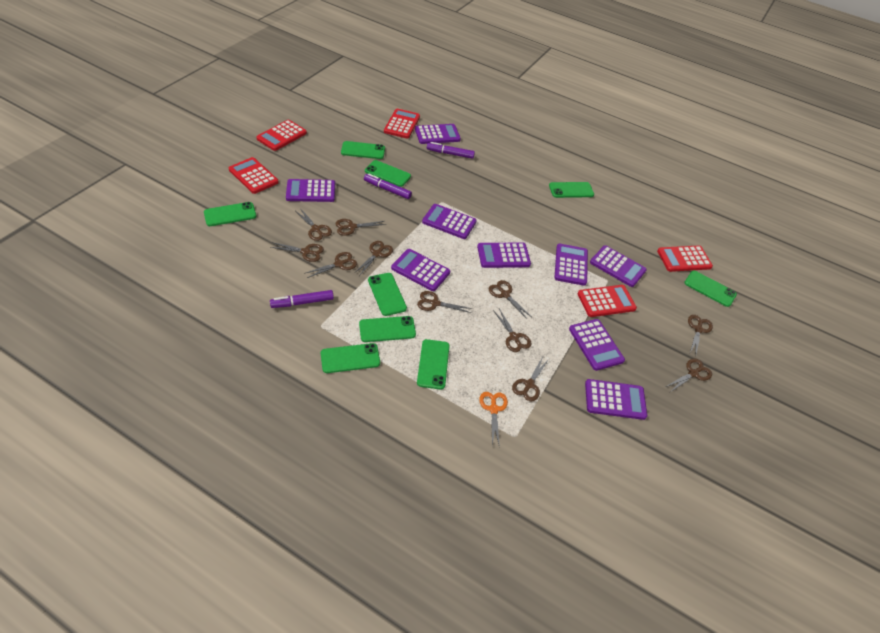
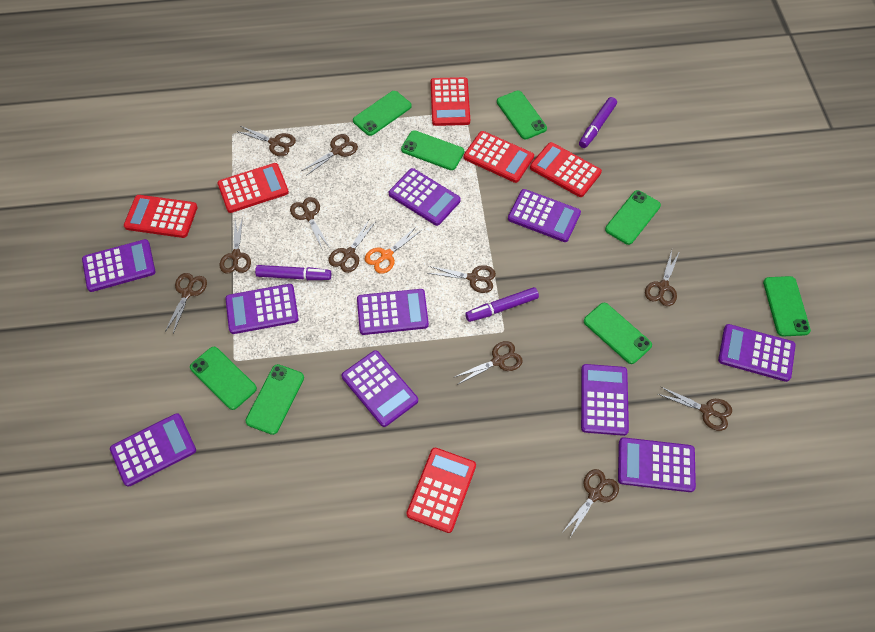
green phone: 9 -> 8
purple calculator: 9 -> 10
red calculator: 5 -> 6

